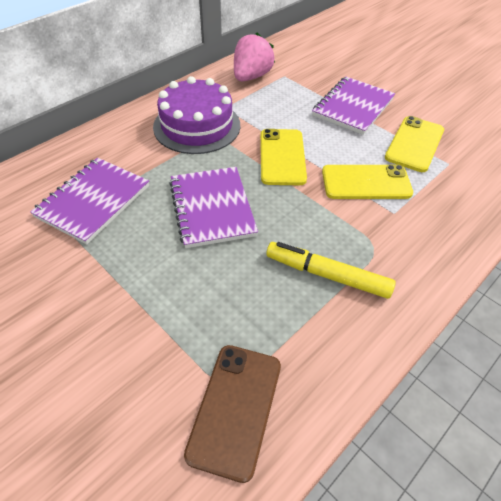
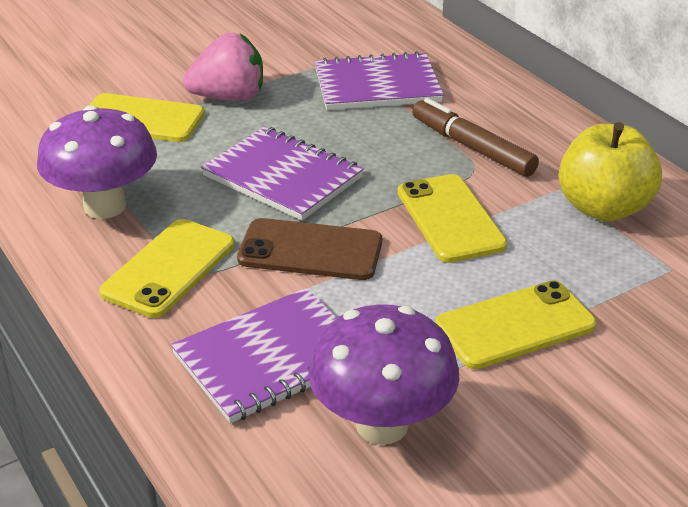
brown marker: 0 -> 1
purple cake: 1 -> 0
purple mushroom: 0 -> 2
yellow apple: 0 -> 1
yellow marker: 1 -> 0
yellow phone: 3 -> 4

